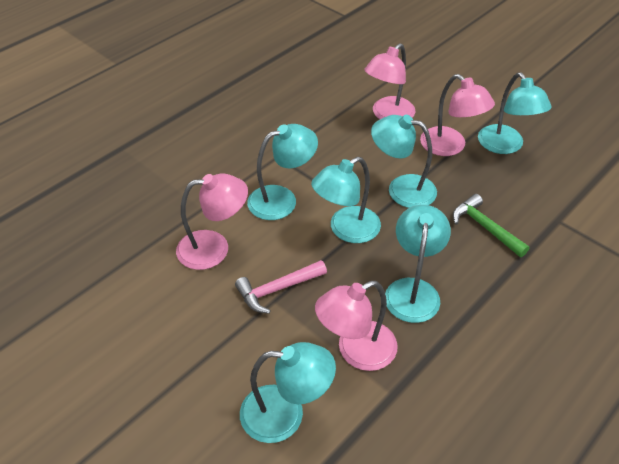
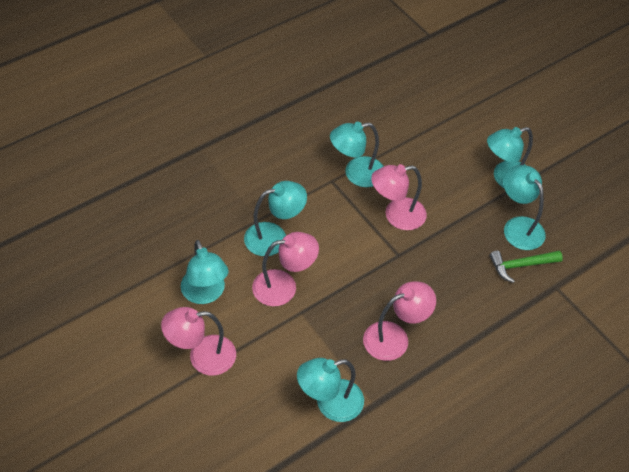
pink hammer: 1 -> 0

